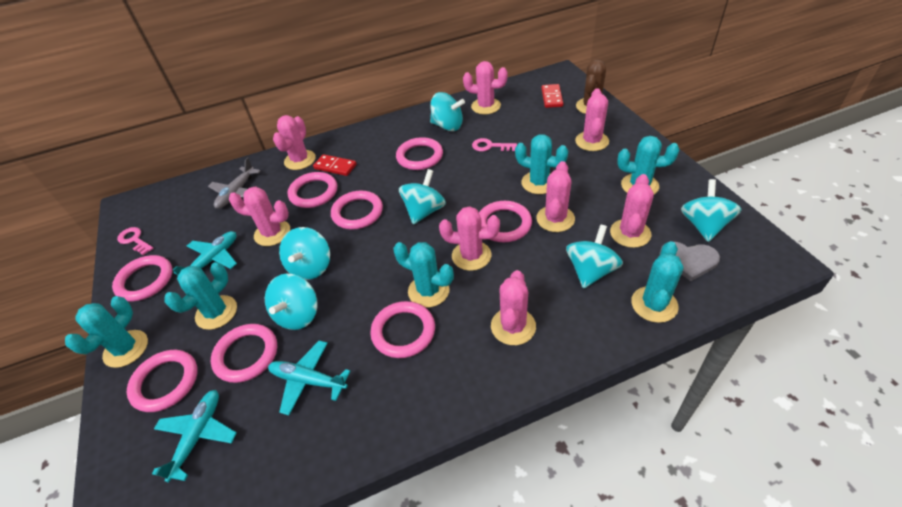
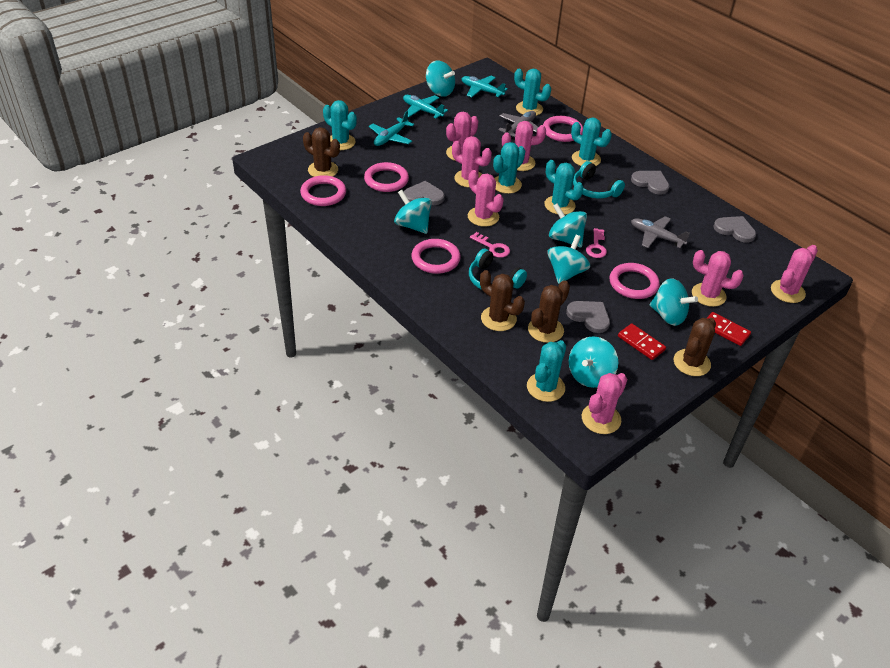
brown cactus: 1 -> 4
grey heart: 1 -> 4
grey plane: 1 -> 2
pink cactus: 8 -> 7
pink ring: 8 -> 5
turquoise headphones: 0 -> 2

